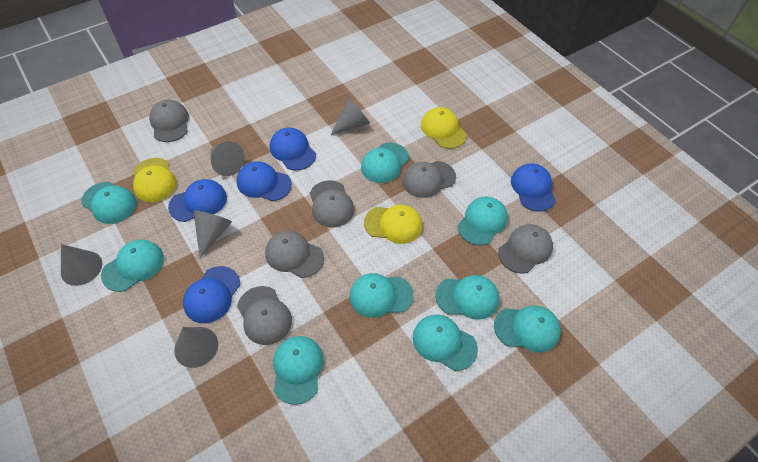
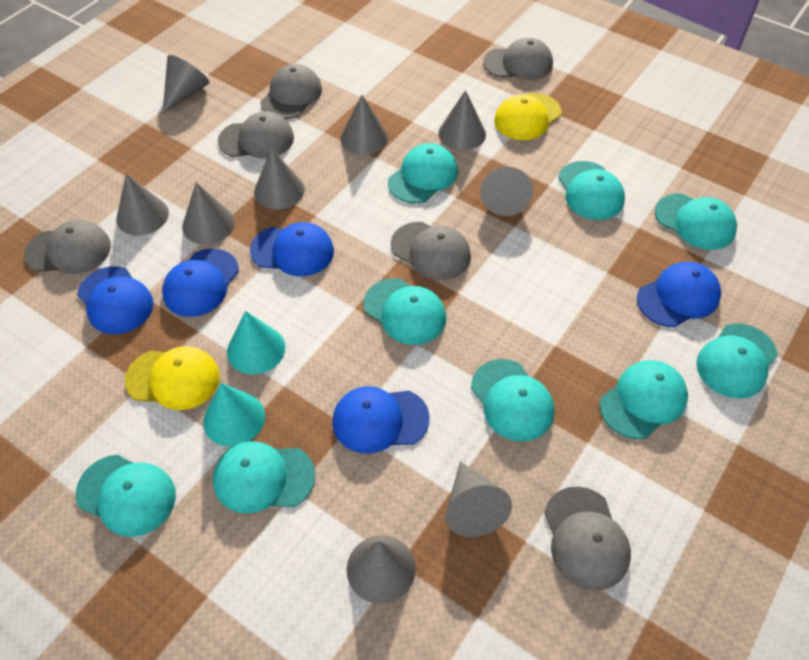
grey cone: 5 -> 9
turquoise cone: 0 -> 2
yellow cap: 3 -> 2

